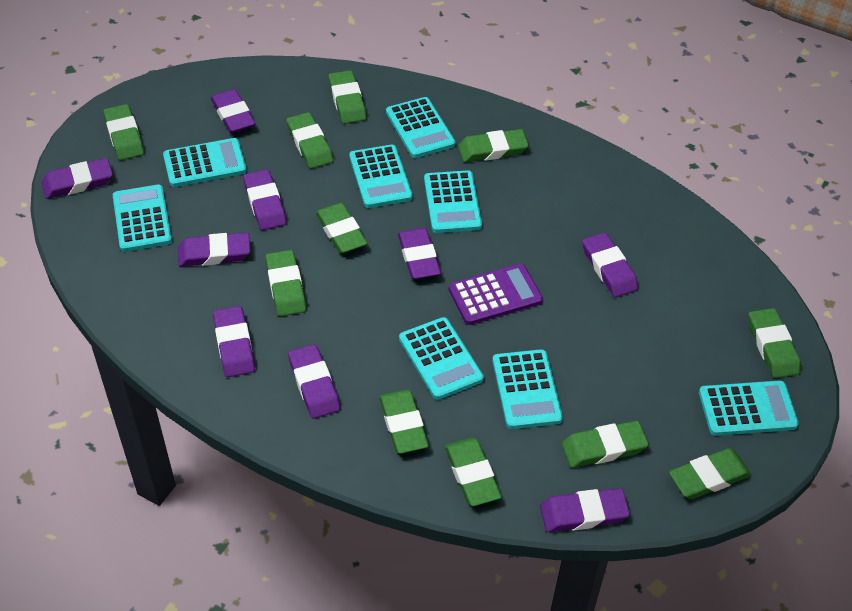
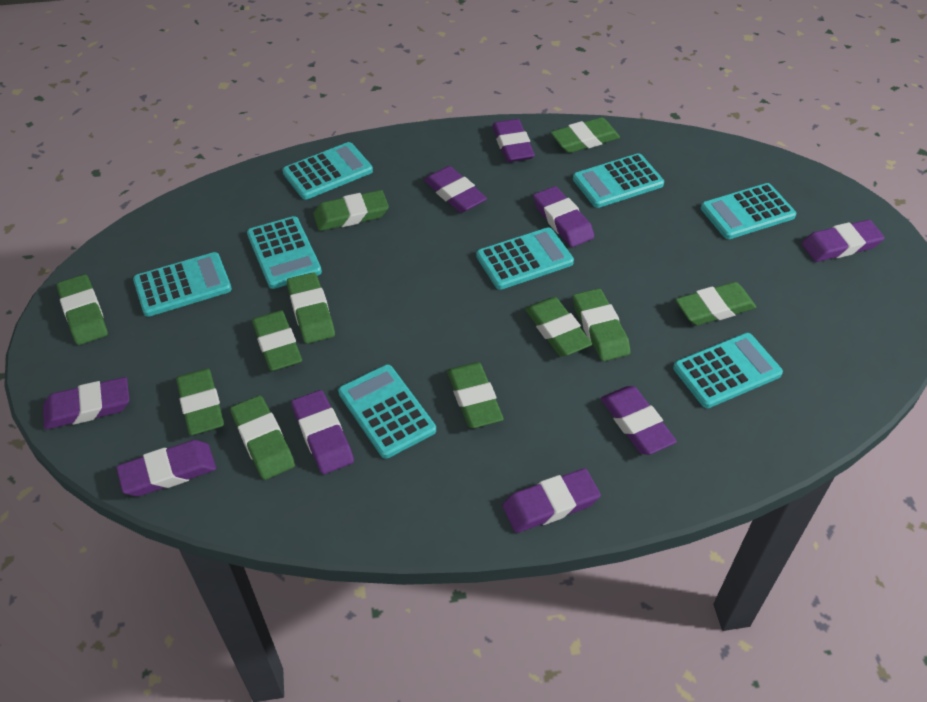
purple calculator: 1 -> 0

